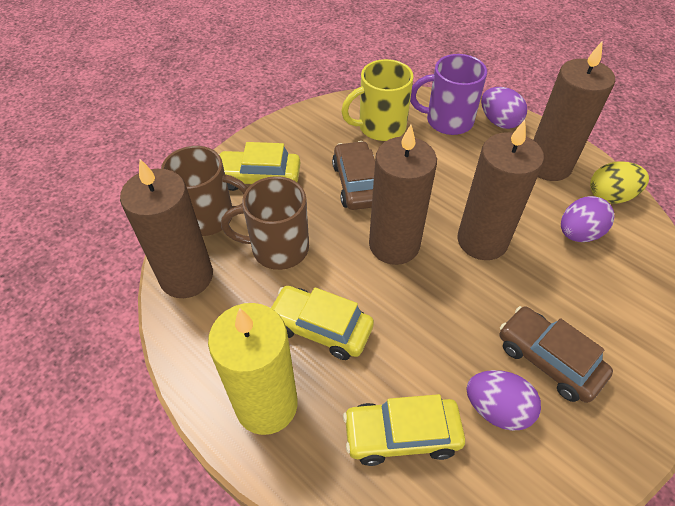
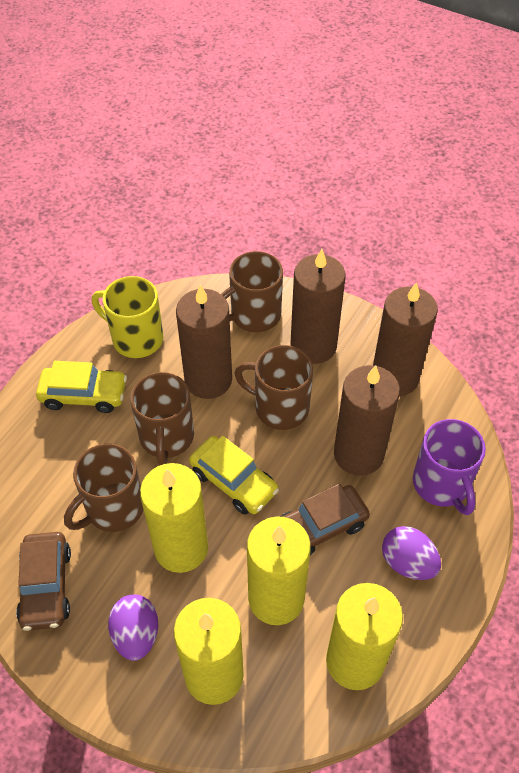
brown mug: 2 -> 4
purple egg: 3 -> 2
yellow candle: 1 -> 4
yellow car: 3 -> 2
yellow egg: 1 -> 0

